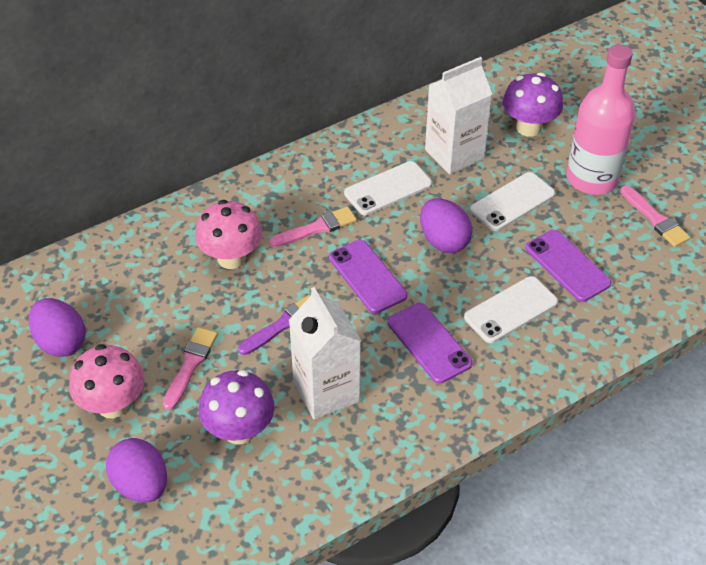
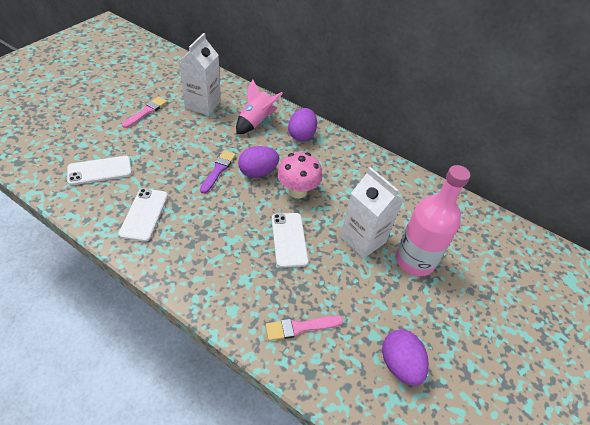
pink brush: 3 -> 2
pink mushroom: 2 -> 1
pink rocket: 0 -> 1
purple mushroom: 2 -> 0
purple phone: 3 -> 0

